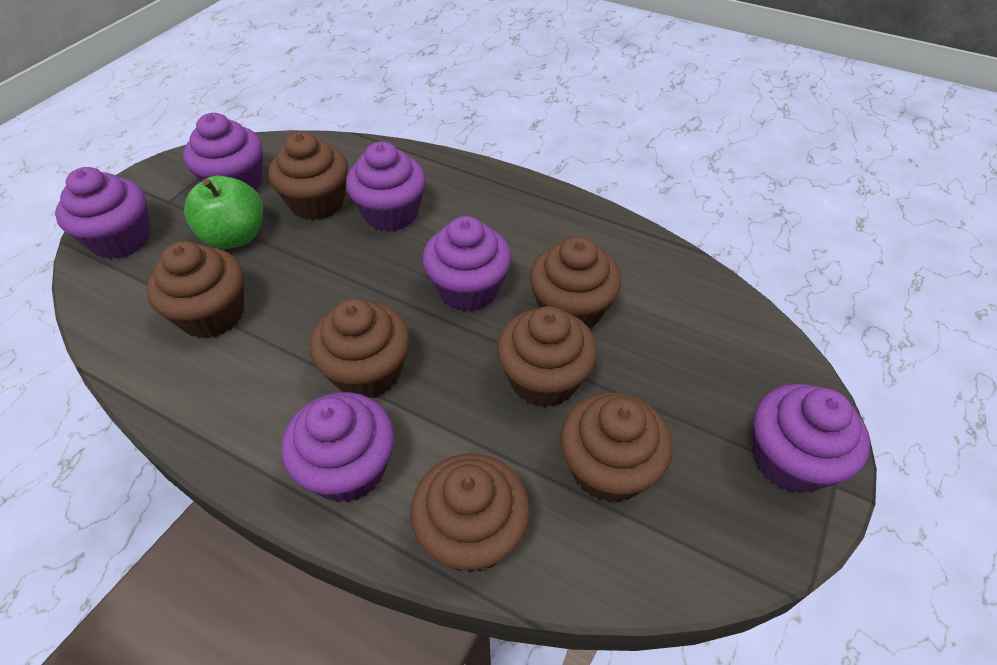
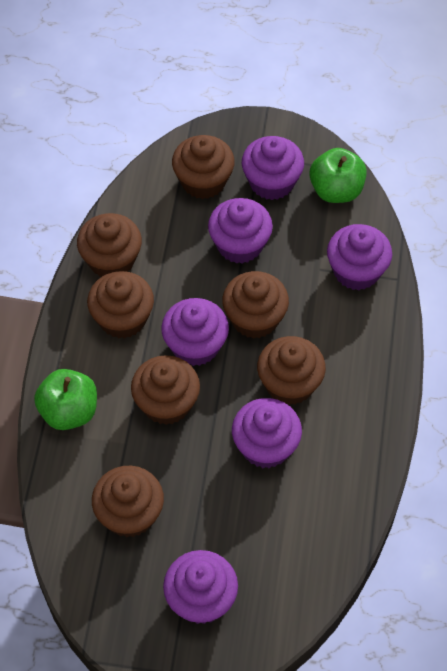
green apple: 1 -> 2

